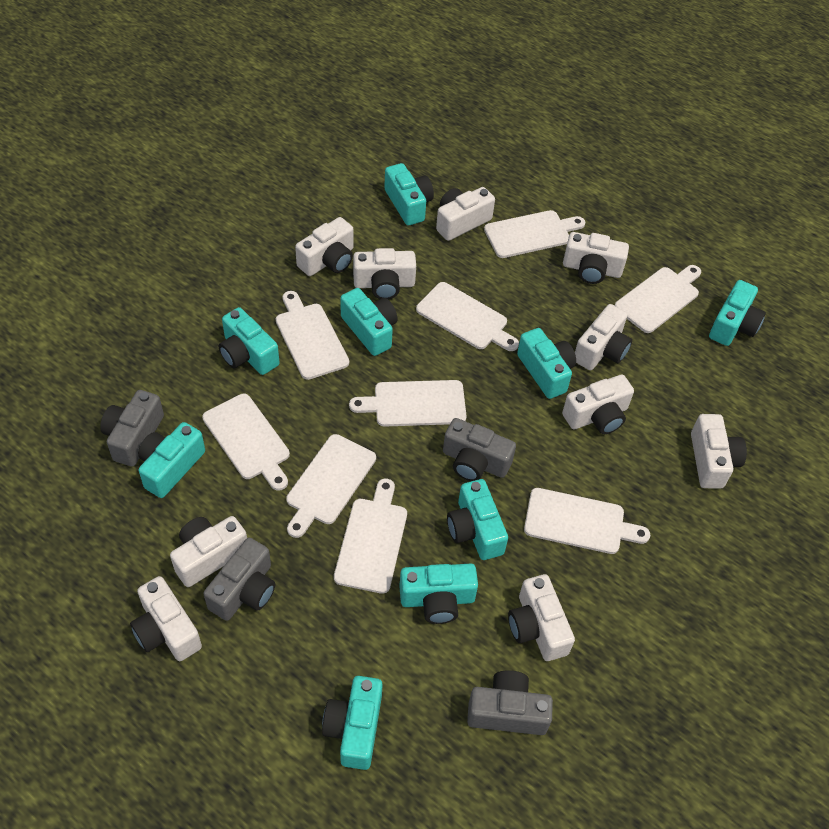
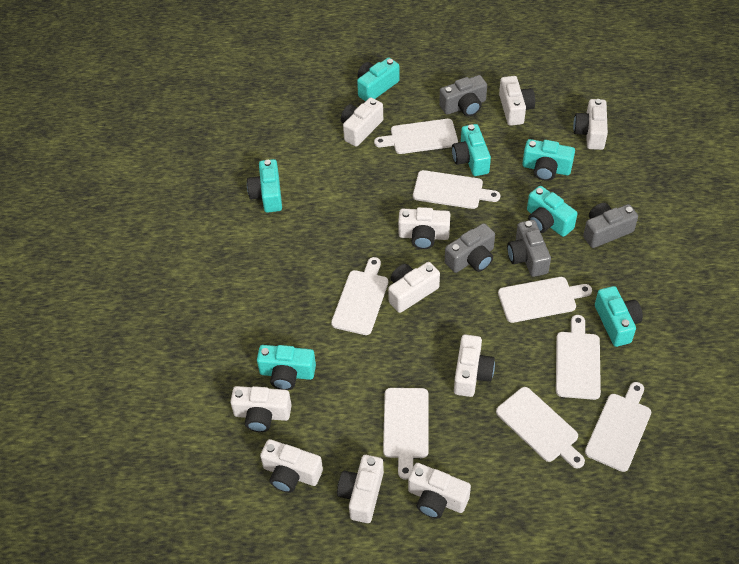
turquoise camera: 9 -> 7
white cutting board: 9 -> 8

